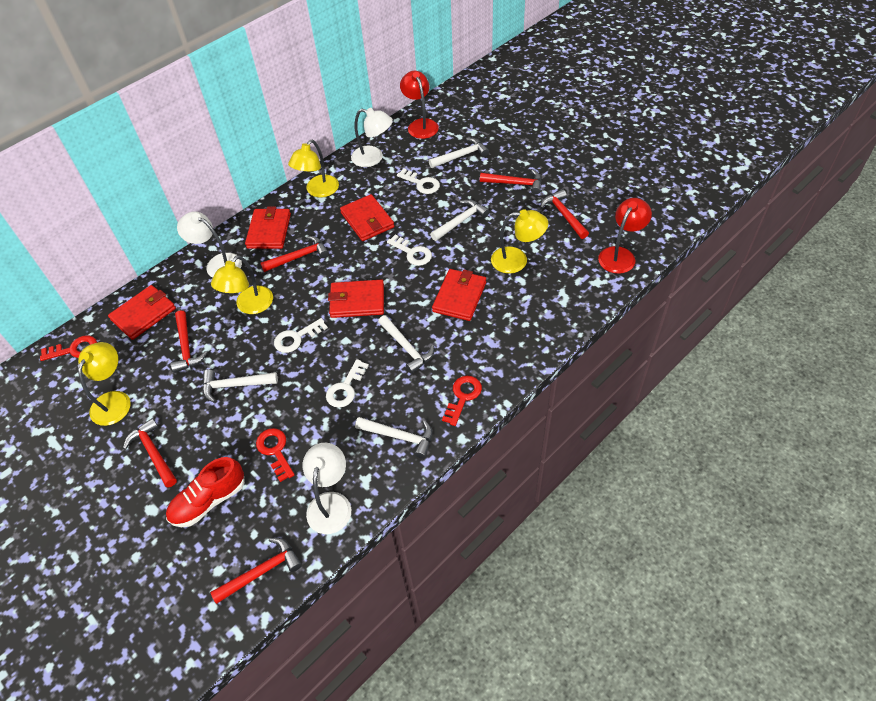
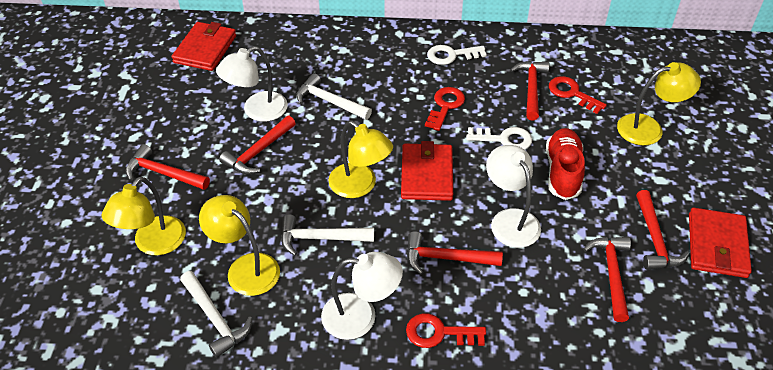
red lamp: 2 -> 0
red wallet: 5 -> 3
white hammer: 5 -> 3
white key: 4 -> 2

